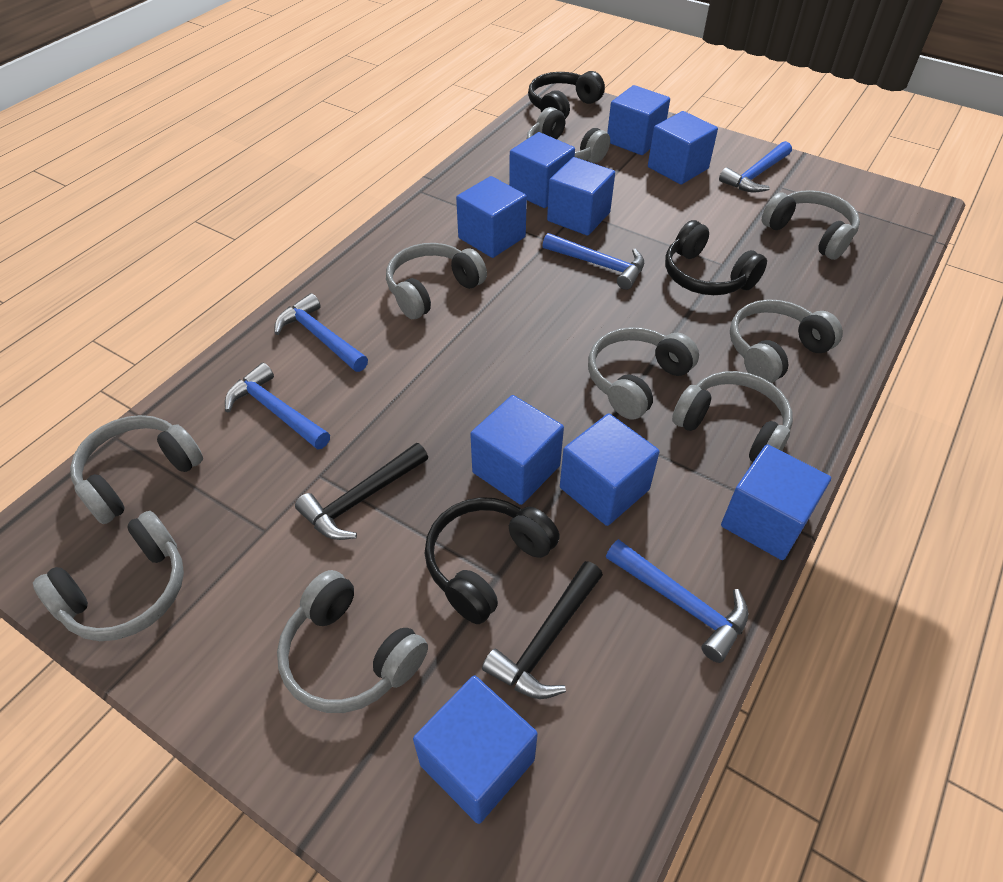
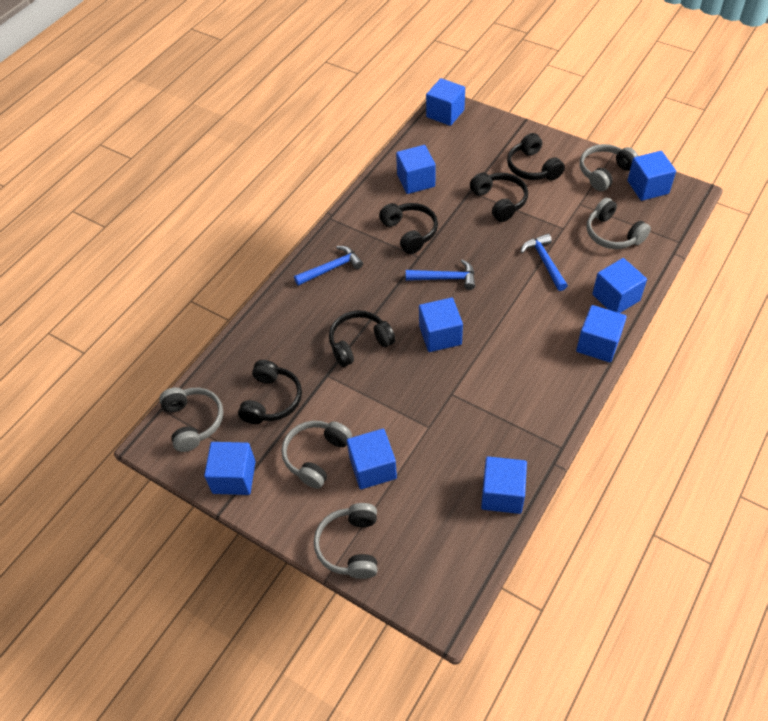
black hammer: 2 -> 0
black headphones: 3 -> 5
blue hammer: 5 -> 3
grey headphones: 9 -> 5

